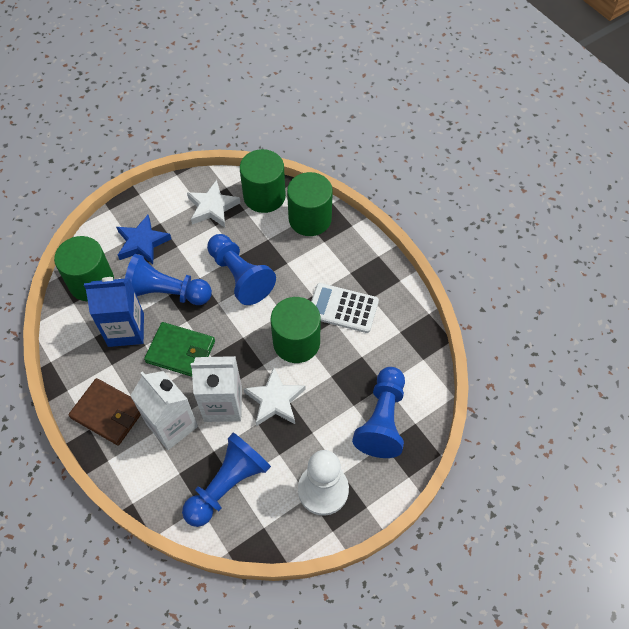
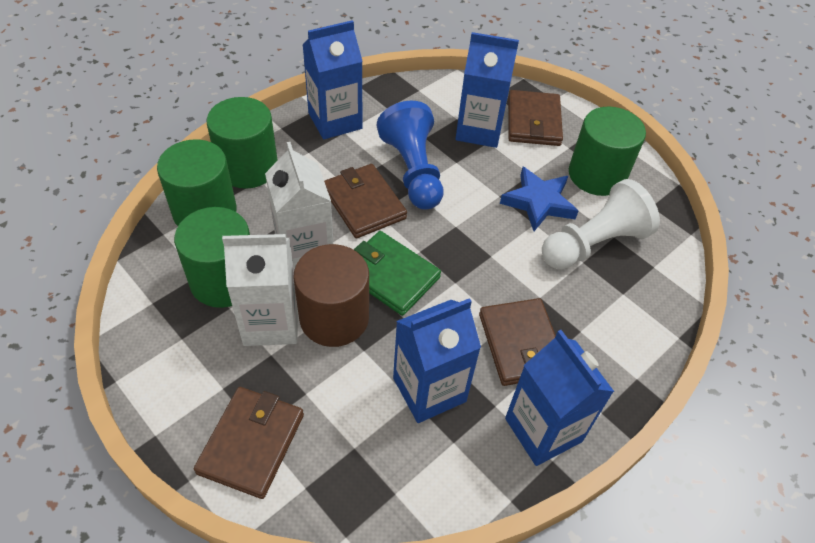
blue carton: 1 -> 4
blue pawn: 4 -> 1
brown cylinder: 0 -> 1
brown wallet: 1 -> 4
white calculator: 1 -> 0
white star: 2 -> 0

